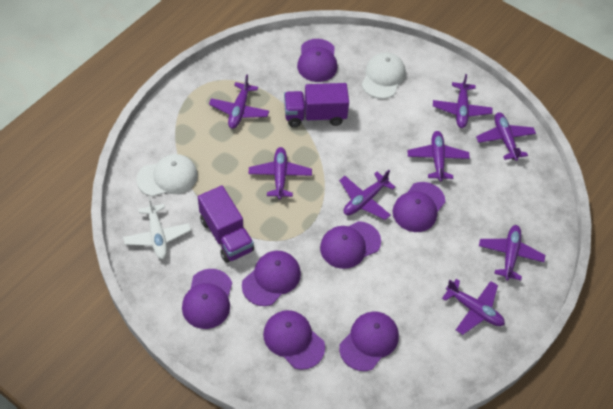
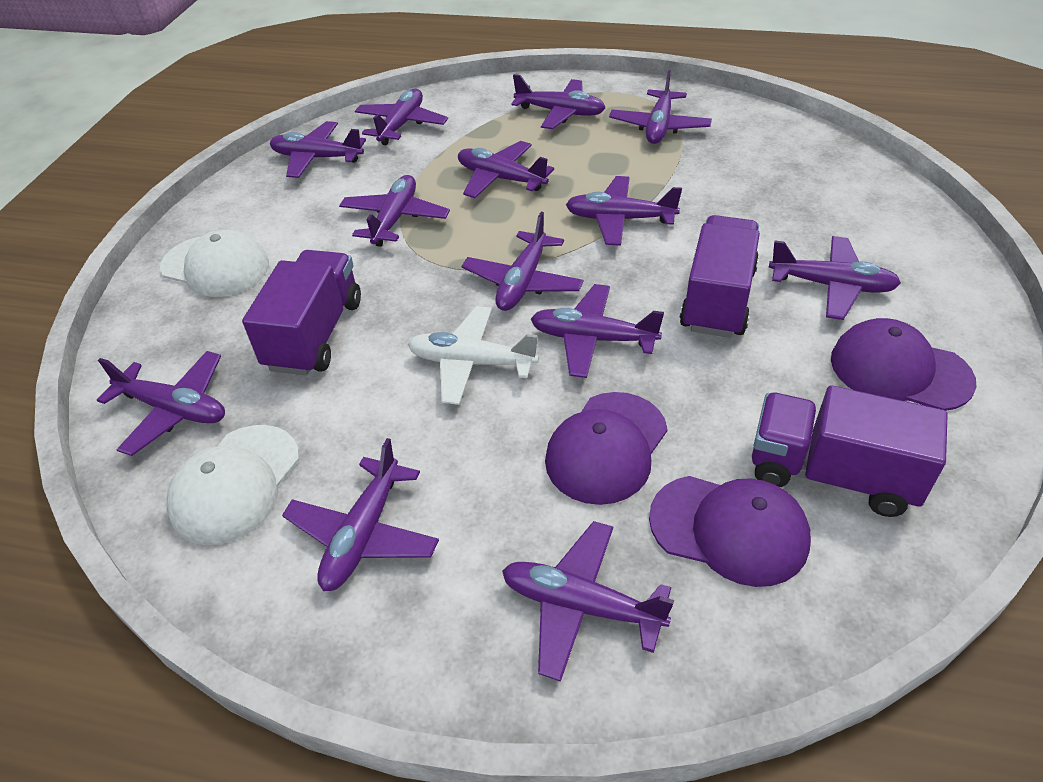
purple cap: 7 -> 3
purple plane: 8 -> 13
purple truck: 2 -> 3

